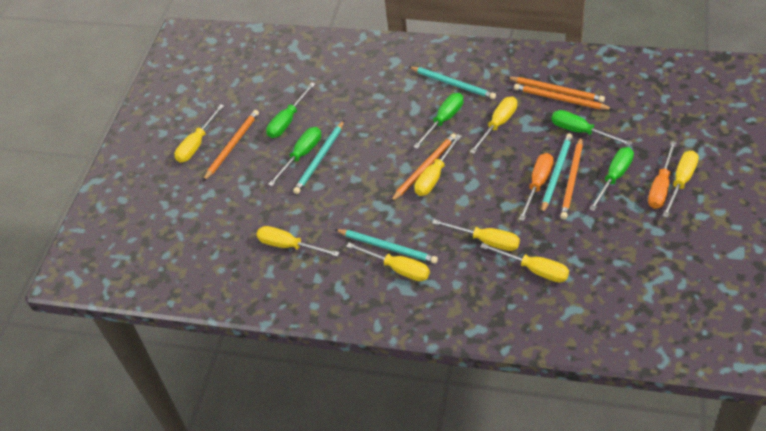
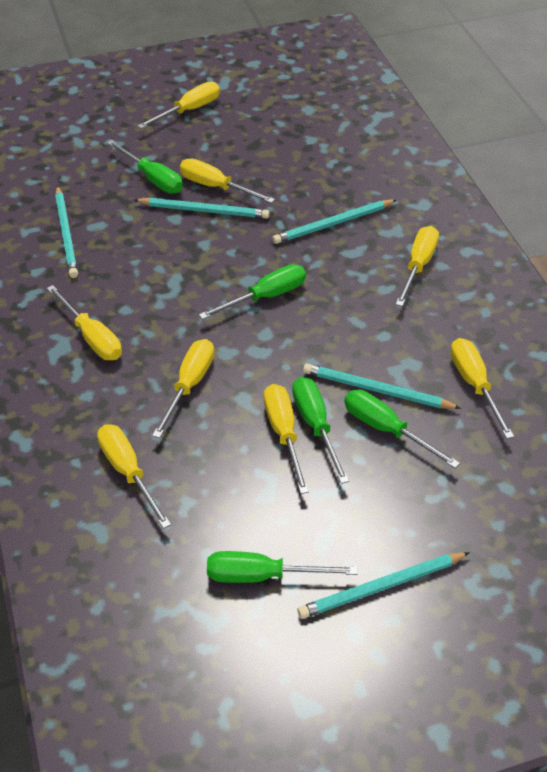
orange pencil: 5 -> 0
orange screwdriver: 2 -> 0
turquoise pencil: 4 -> 5

